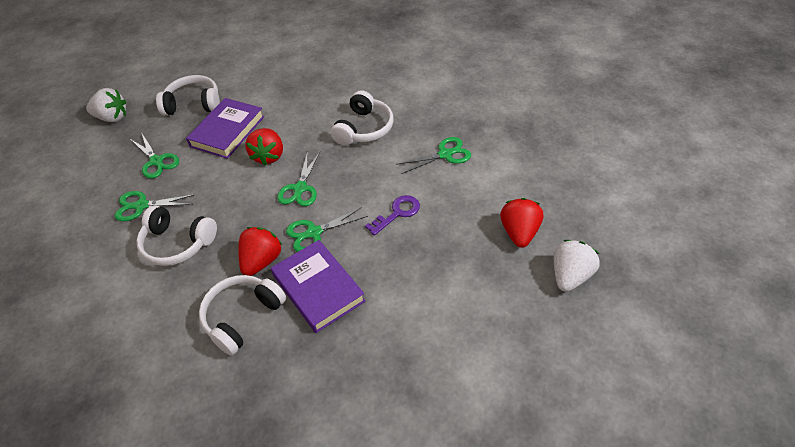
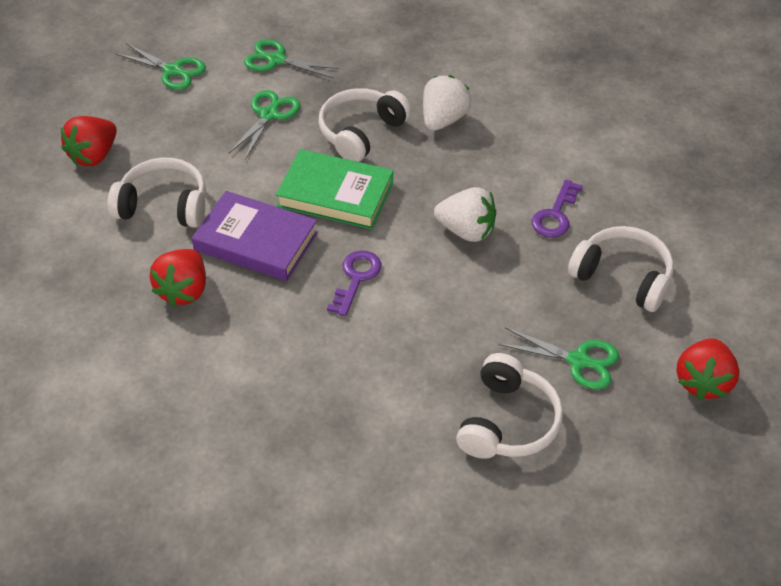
green book: 0 -> 1
green scissors: 5 -> 4
purple book: 2 -> 1
purple key: 1 -> 2

